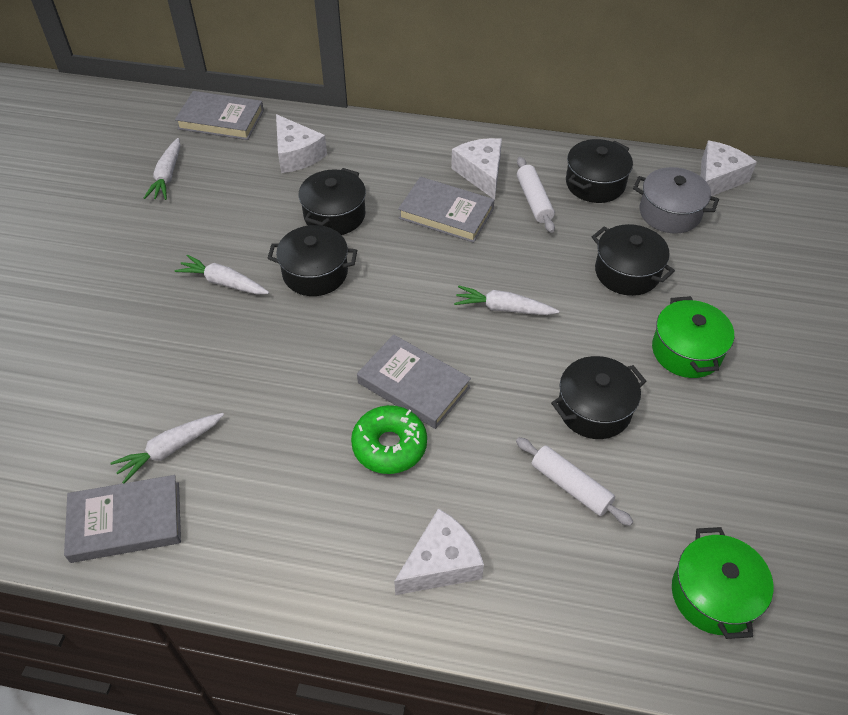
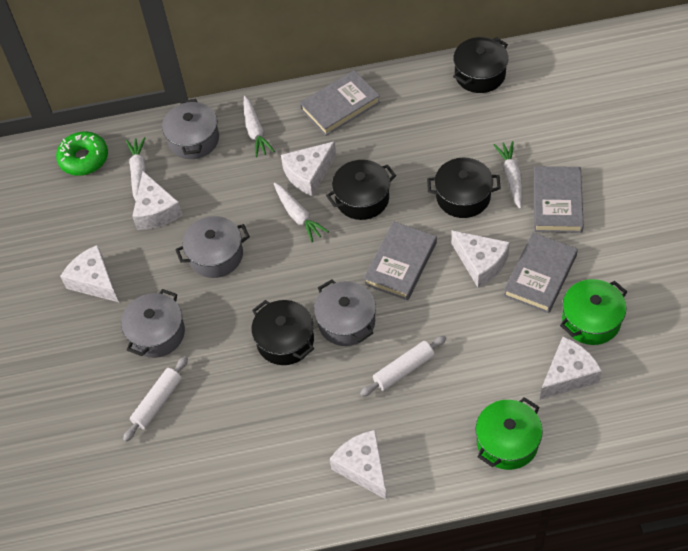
black pot: 5 -> 4
grey pot: 1 -> 4
white cheese: 4 -> 6

